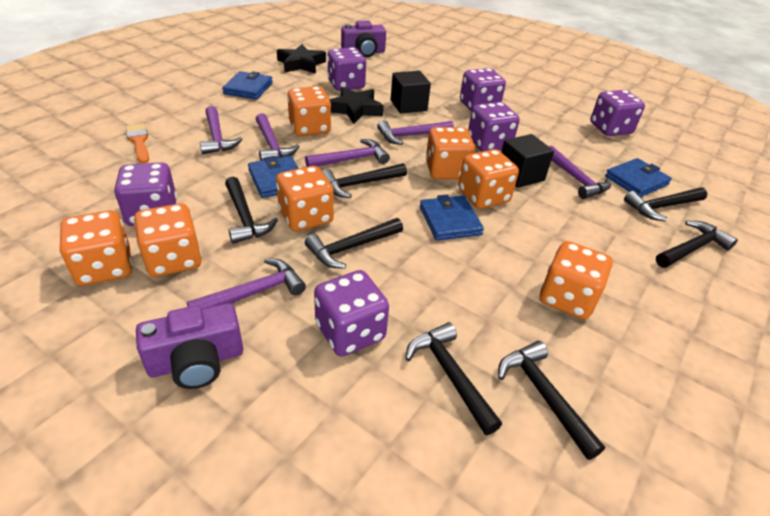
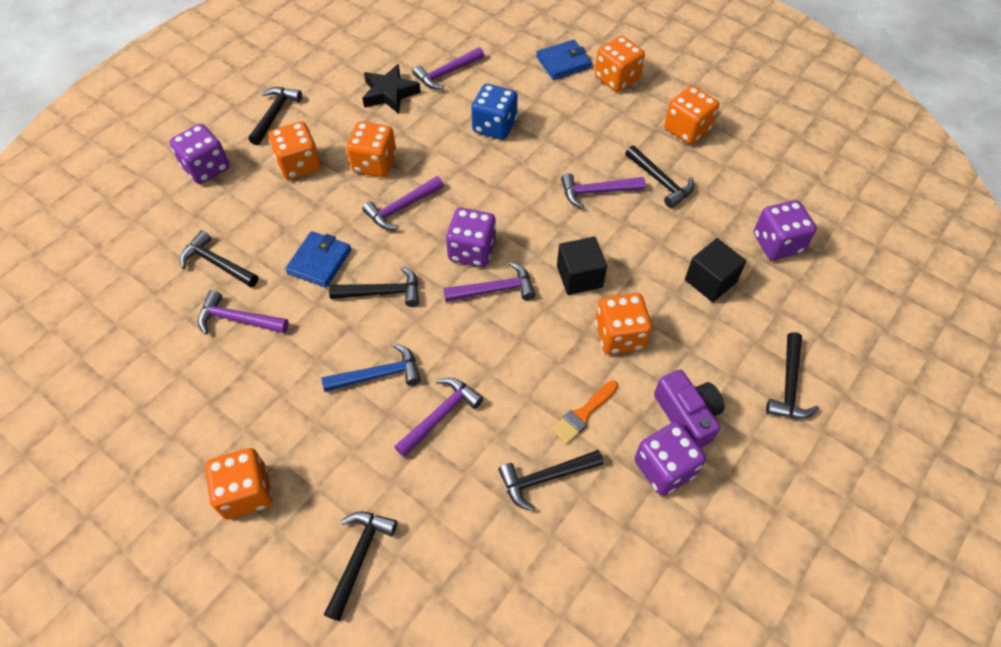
black star: 2 -> 1
blue dice: 0 -> 1
blue hammer: 0 -> 1
blue wallet: 4 -> 2
orange dice: 7 -> 6
purple camera: 2 -> 1
purple dice: 6 -> 4

